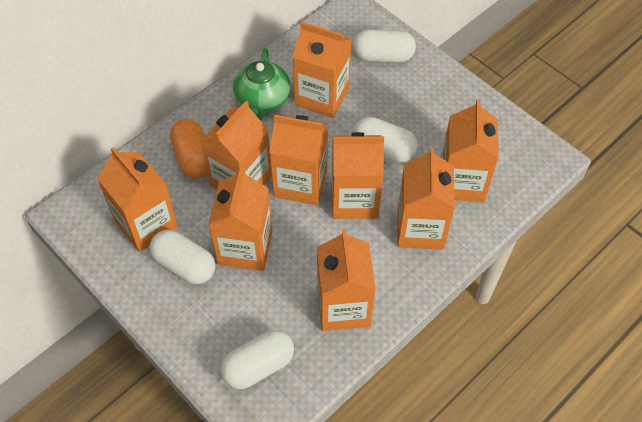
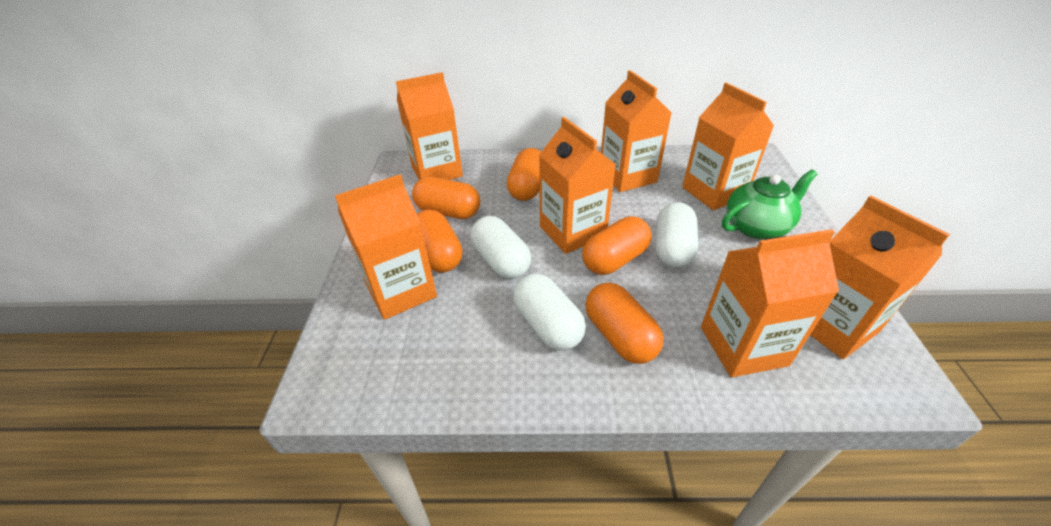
orange capsule: 1 -> 5
orange carton: 9 -> 7
white capsule: 4 -> 3

